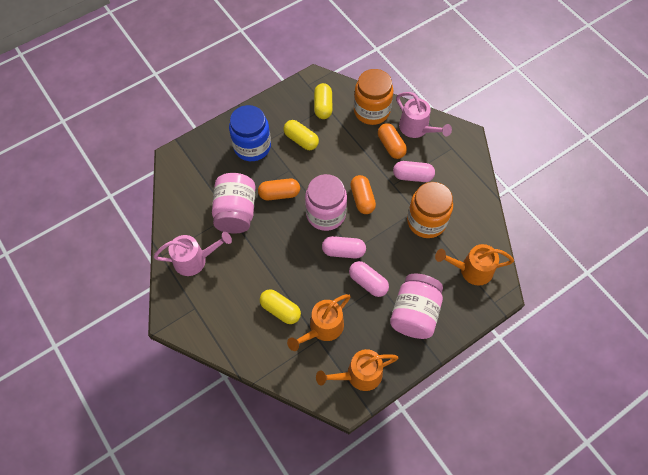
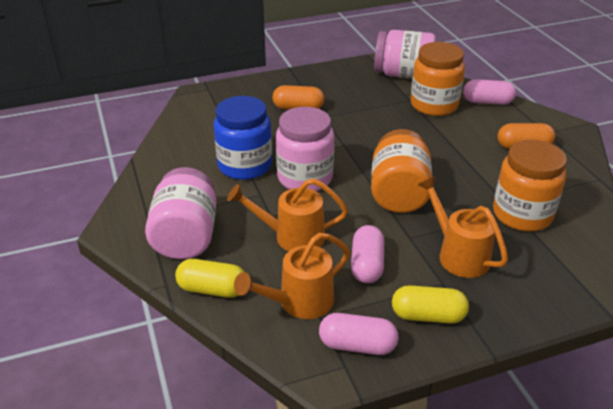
orange capsule: 3 -> 2
orange jar: 2 -> 3
pink watering can: 2 -> 0
yellow capsule: 3 -> 2

